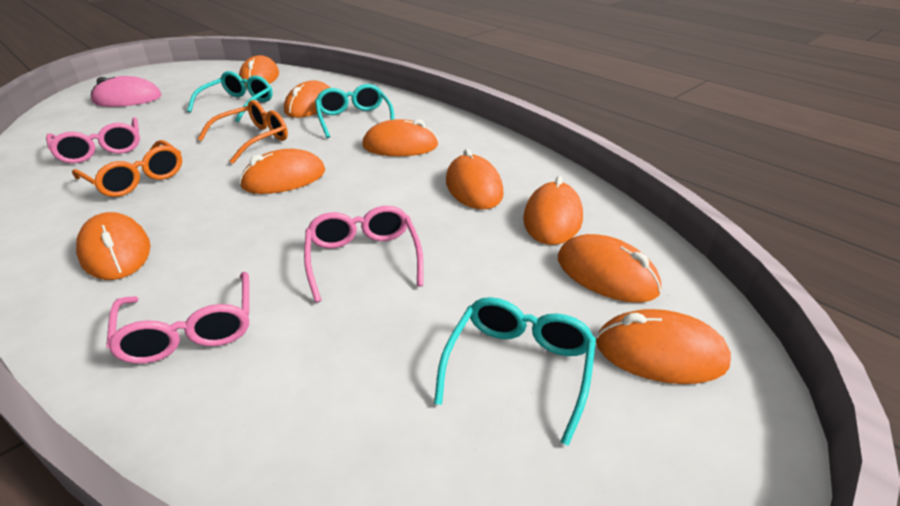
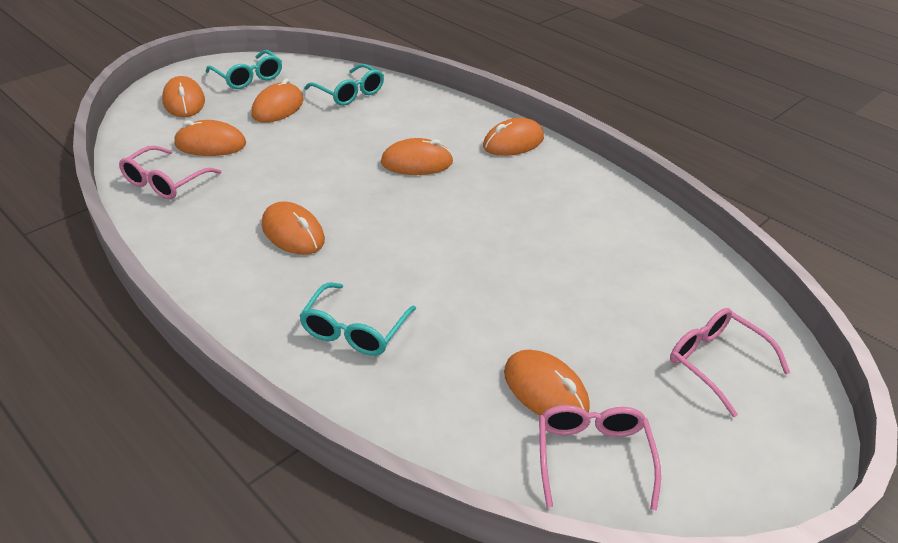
orange glasses: 2 -> 0
orange mouse: 9 -> 7
pink mouse: 1 -> 0

